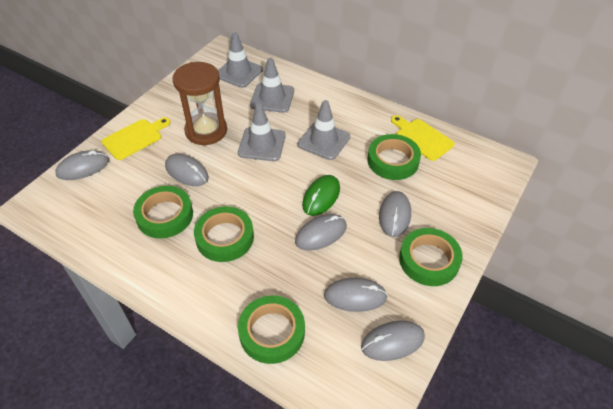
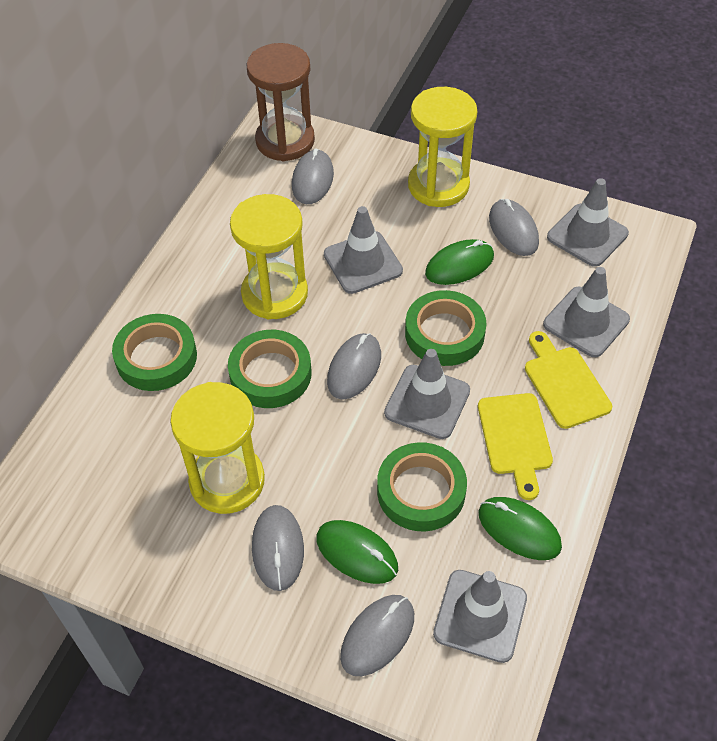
green mouse: 1 -> 3
green tape: 5 -> 4
grey mouse: 6 -> 5
grey traffic cone: 4 -> 5
yellow hourglass: 0 -> 3

